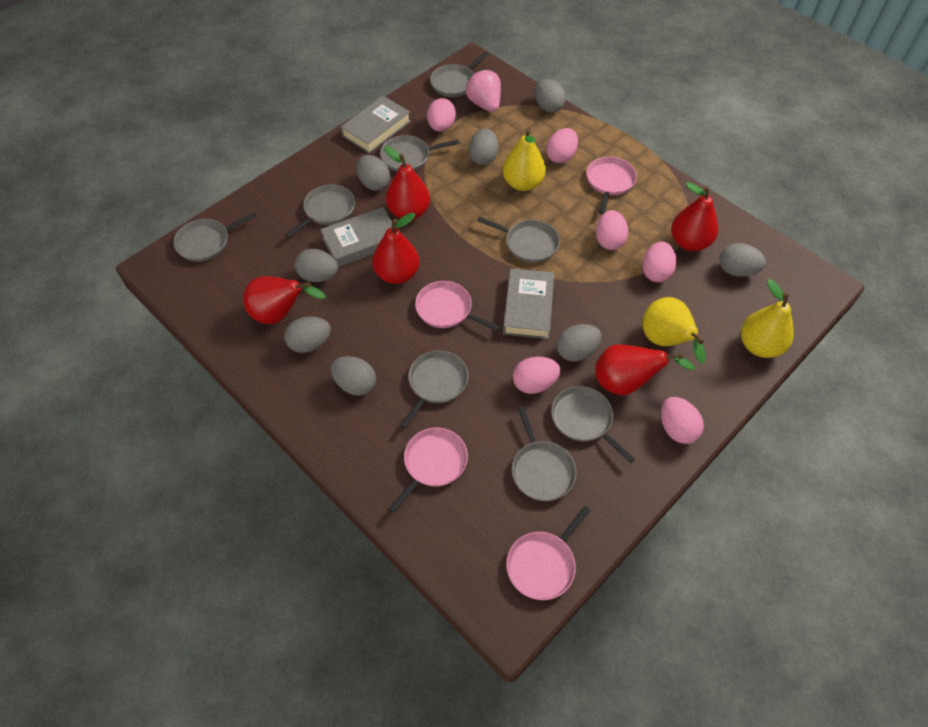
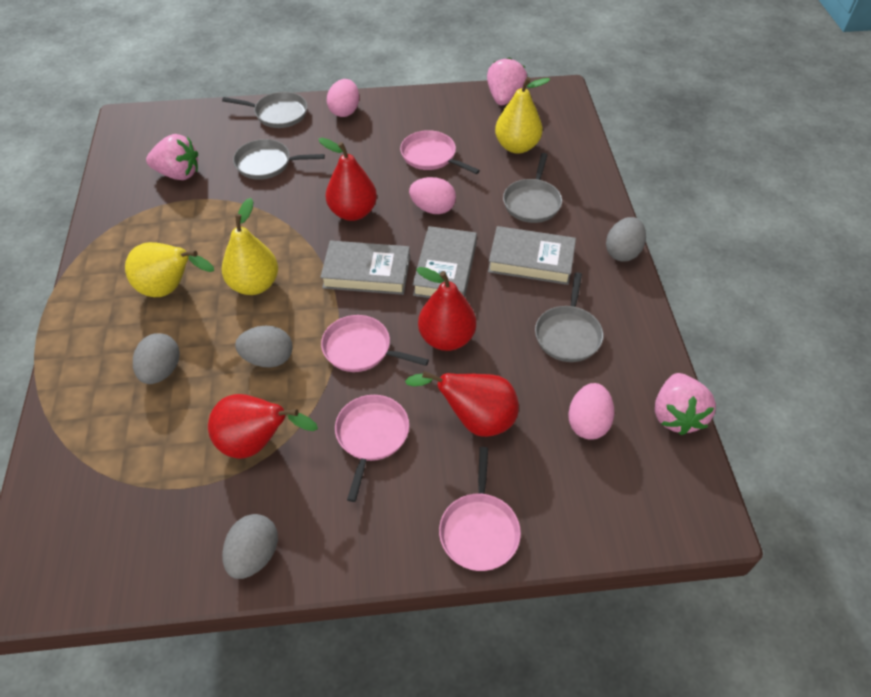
grey egg: 8 -> 4
grey pan: 8 -> 4
pink egg: 6 -> 3
pink strawberry: 1 -> 3
red pear: 5 -> 4

